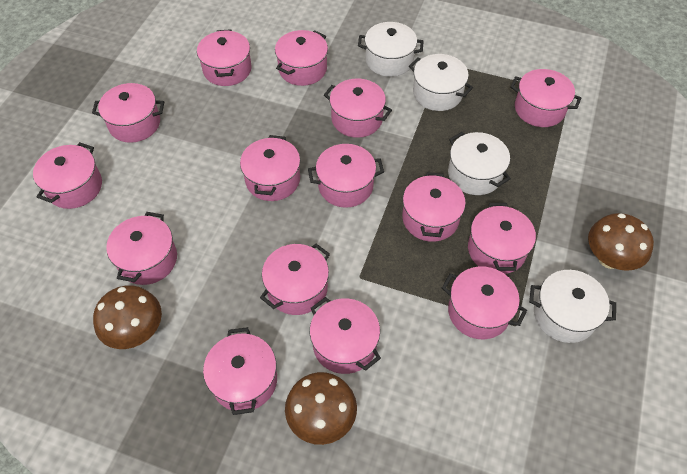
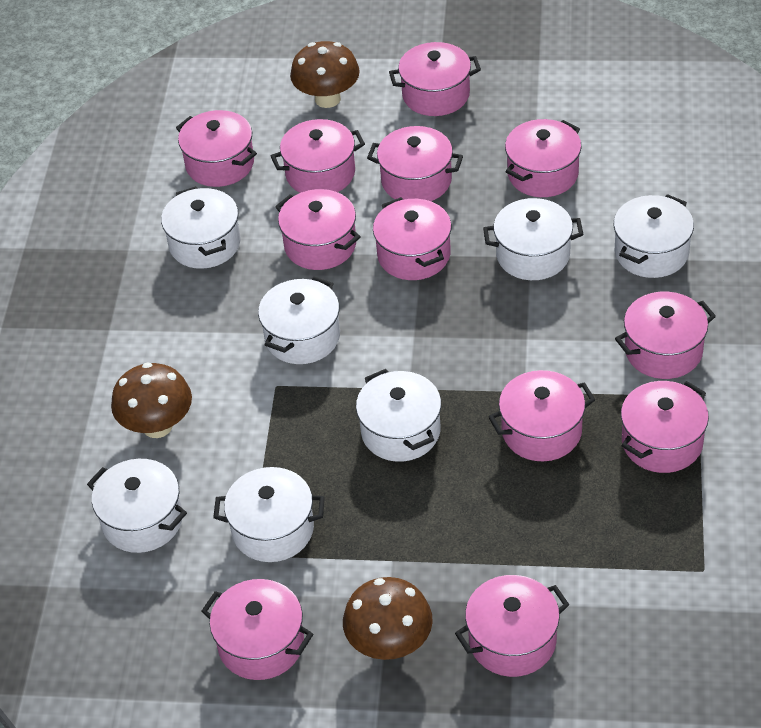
pink pot: 15 -> 12
white pot: 4 -> 7

